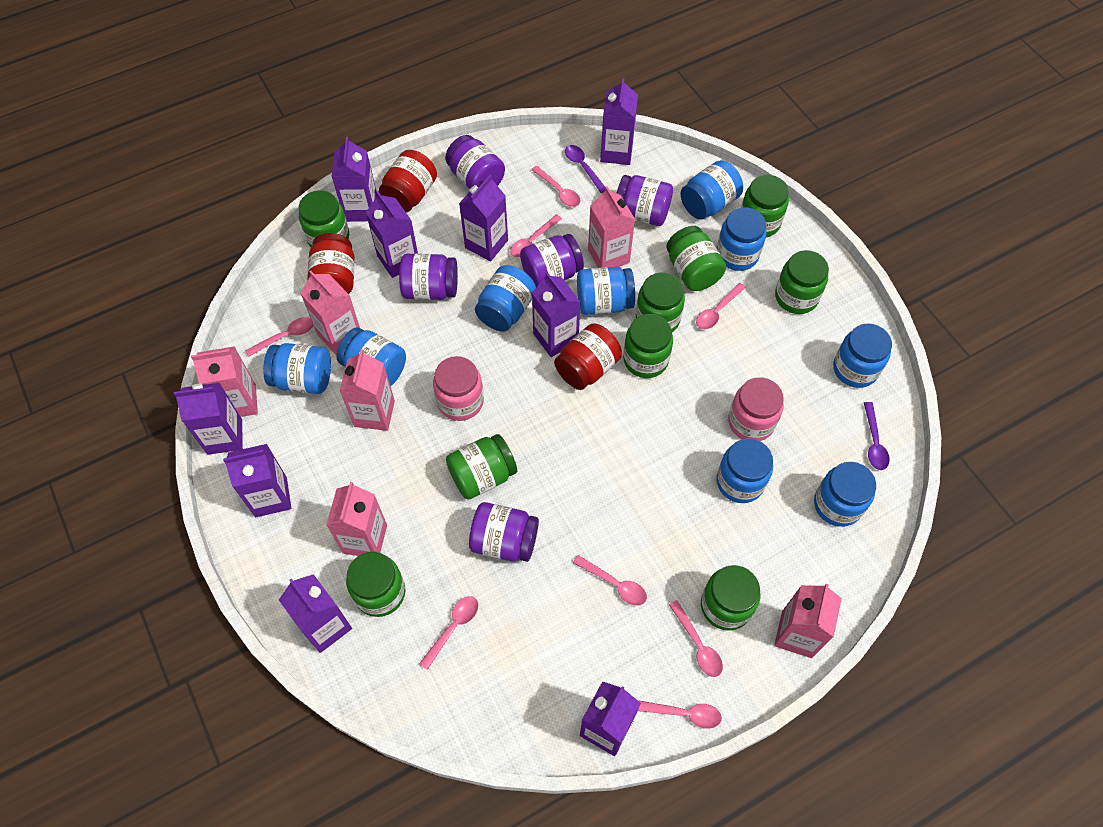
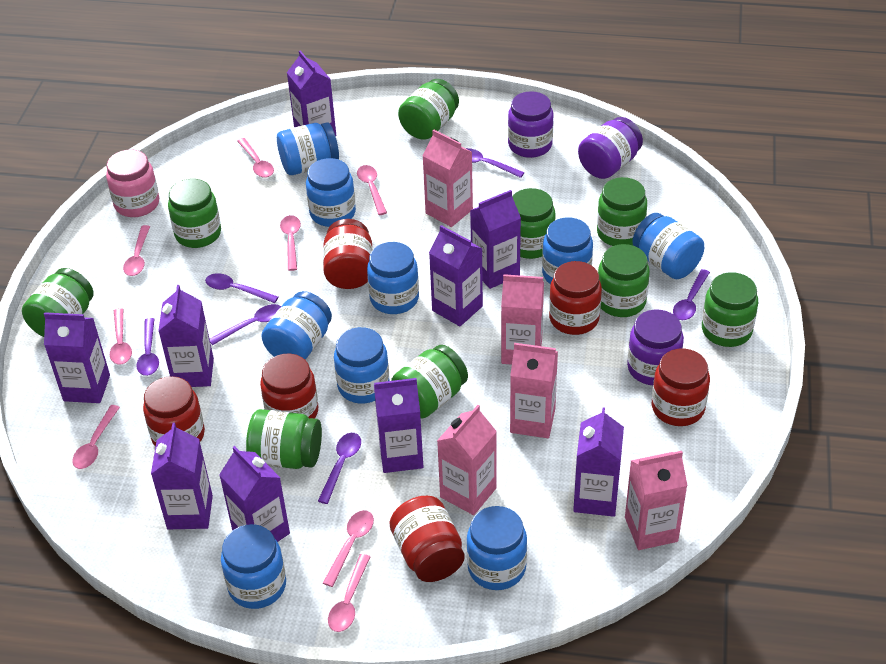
pink carton: 6 -> 5
pink jar: 2 -> 1
purple jar: 5 -> 3
purple spoon: 2 -> 6
red jar: 3 -> 6

